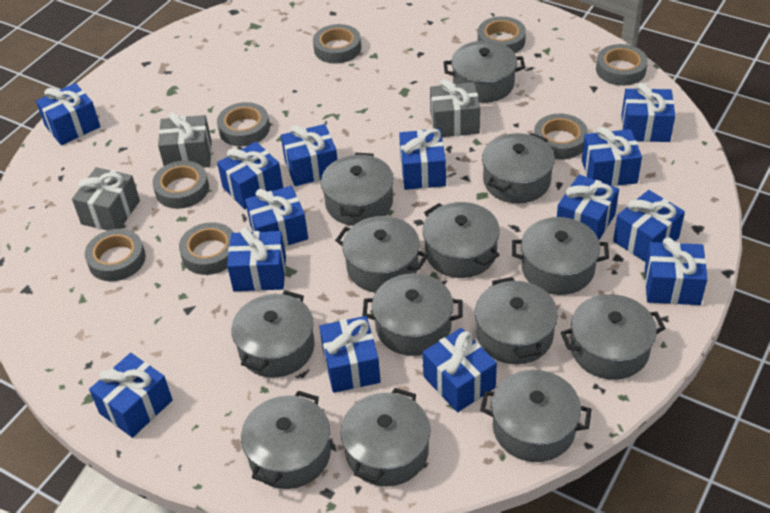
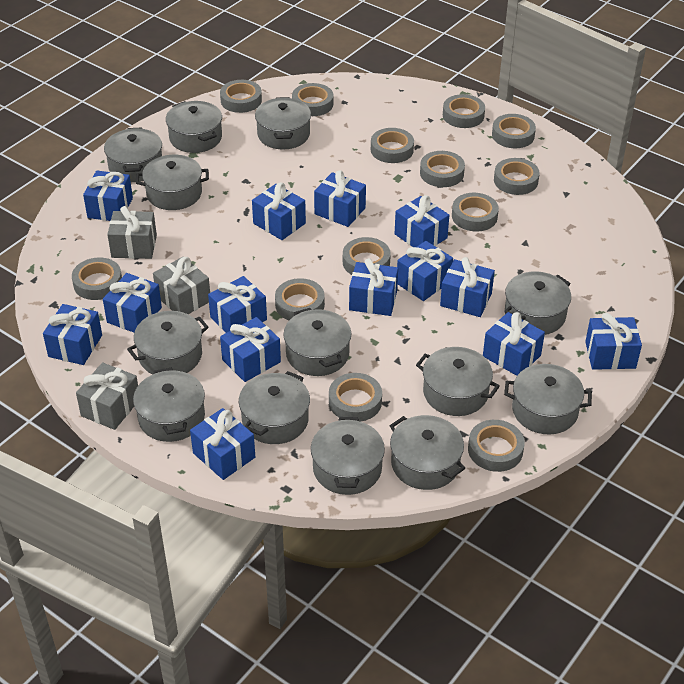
grey tape: 8 -> 13

